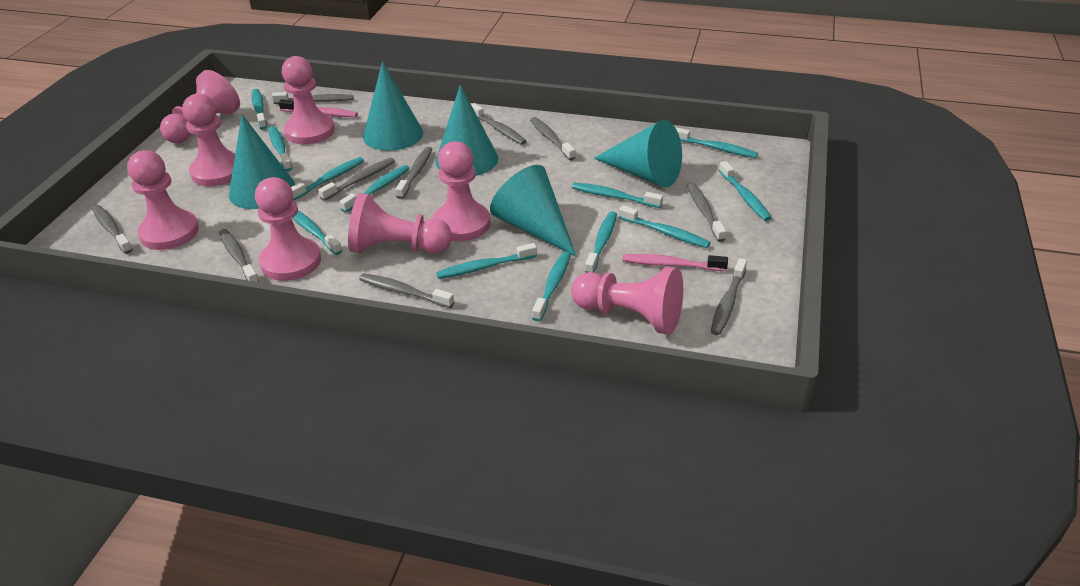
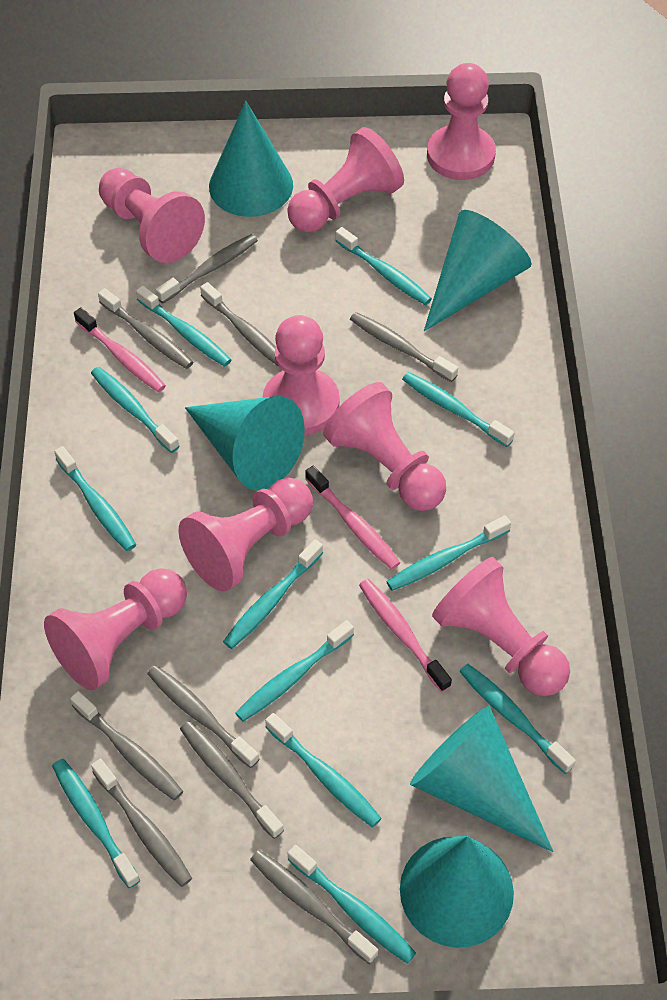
grey toothbrush: 10 -> 9
pink toothbrush: 2 -> 3

